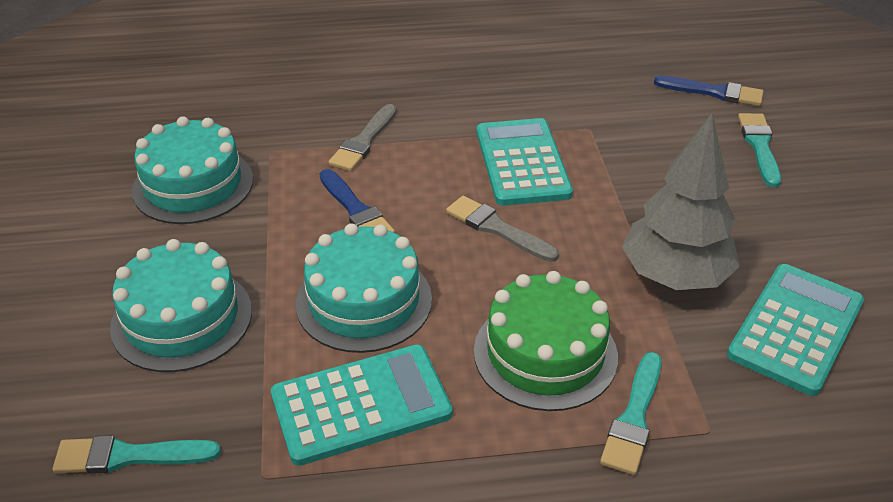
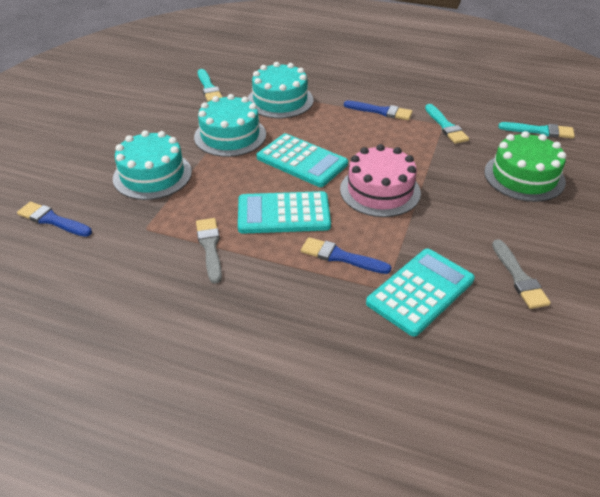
blue brush: 2 -> 3
grey tree: 1 -> 0
pink cake: 0 -> 1

